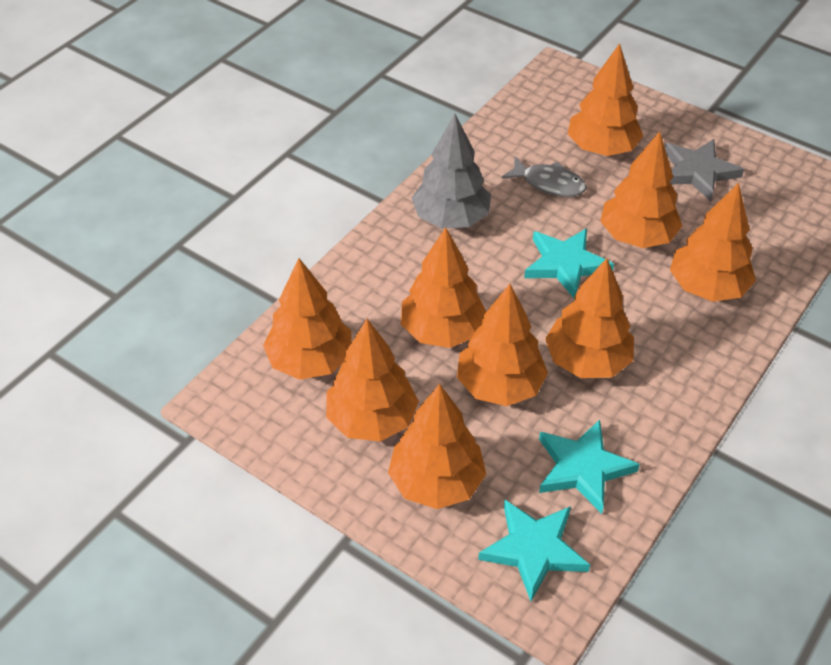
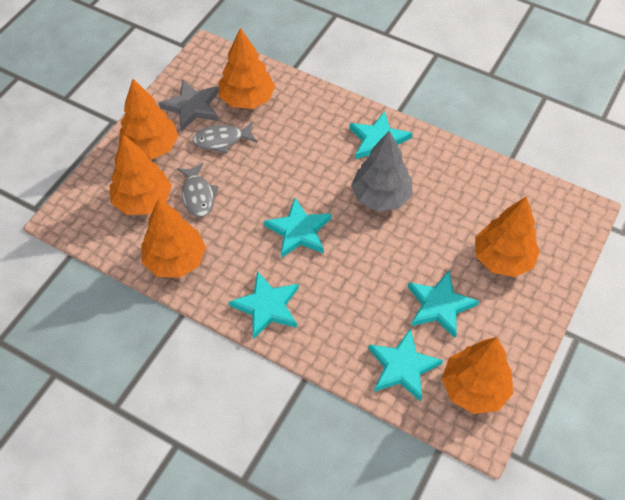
grey fish: 1 -> 2
orange tree: 9 -> 6
turquoise star: 3 -> 5

